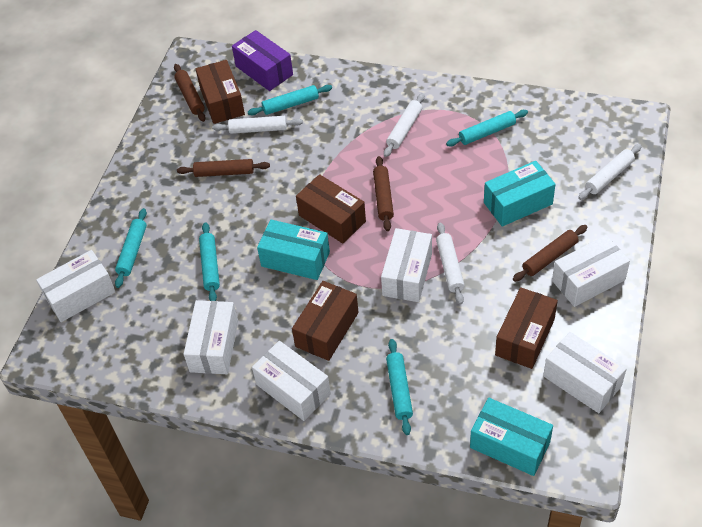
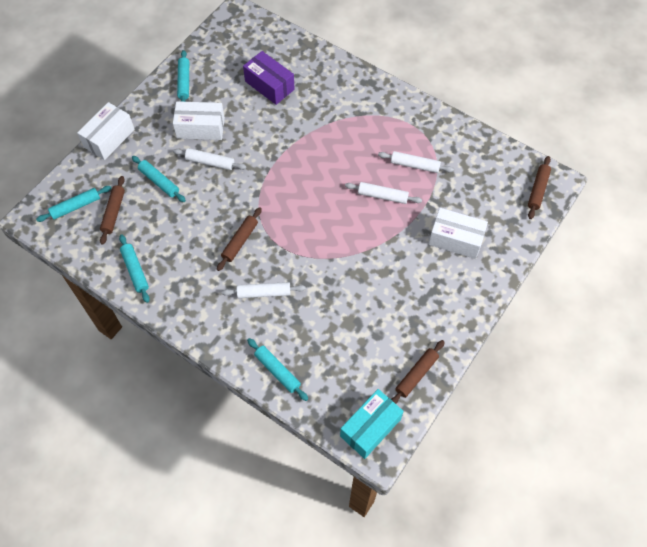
brown box: 4 -> 0
turquoise box: 3 -> 1
white box: 6 -> 3

